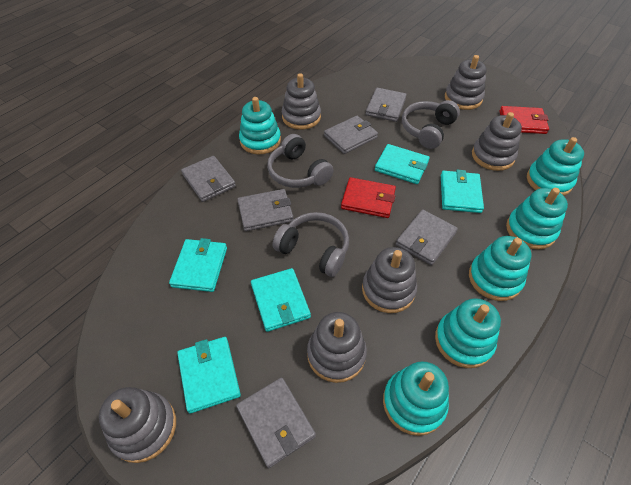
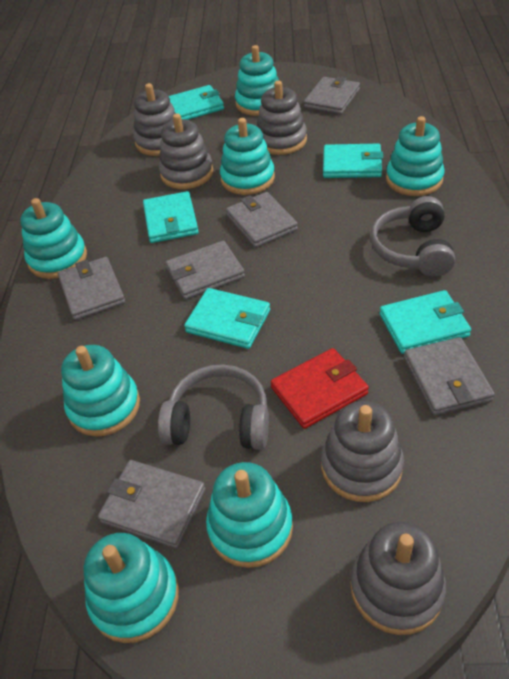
grey headphones: 3 -> 2
grey stacking toy: 6 -> 5
red wallet: 2 -> 1
turquoise stacking toy: 6 -> 7

